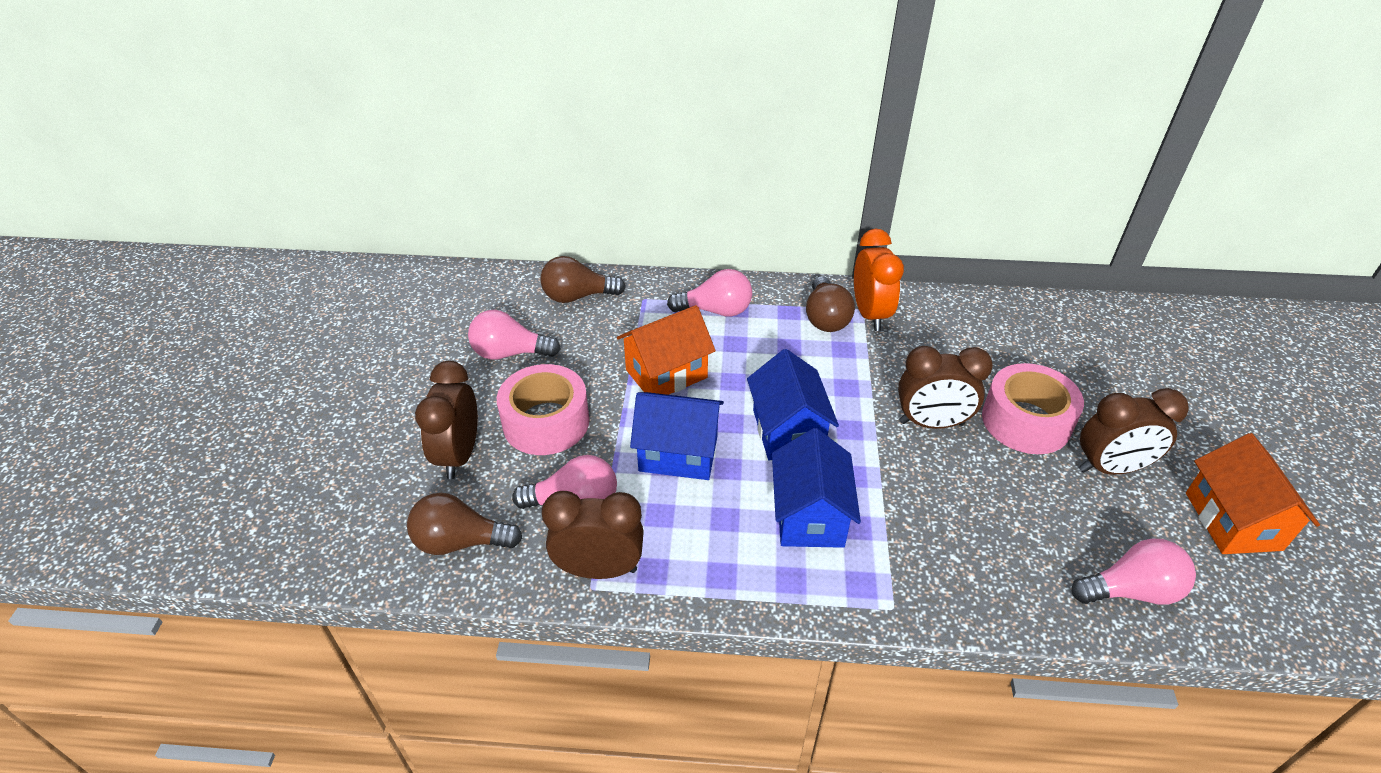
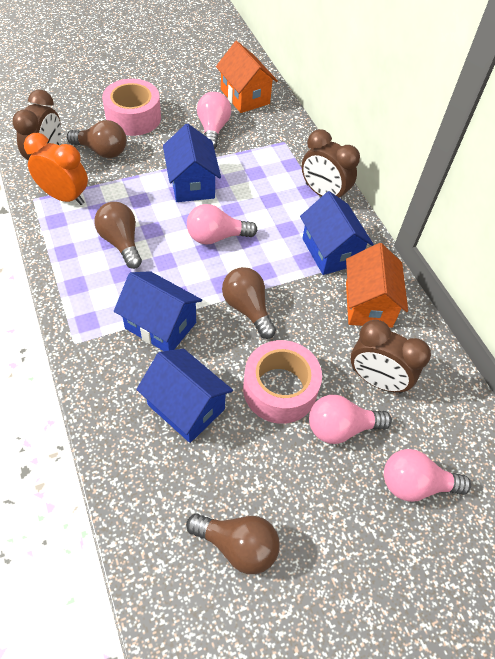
blue house: 3 -> 4
brown clock: 4 -> 3
brown light bulb: 3 -> 4

